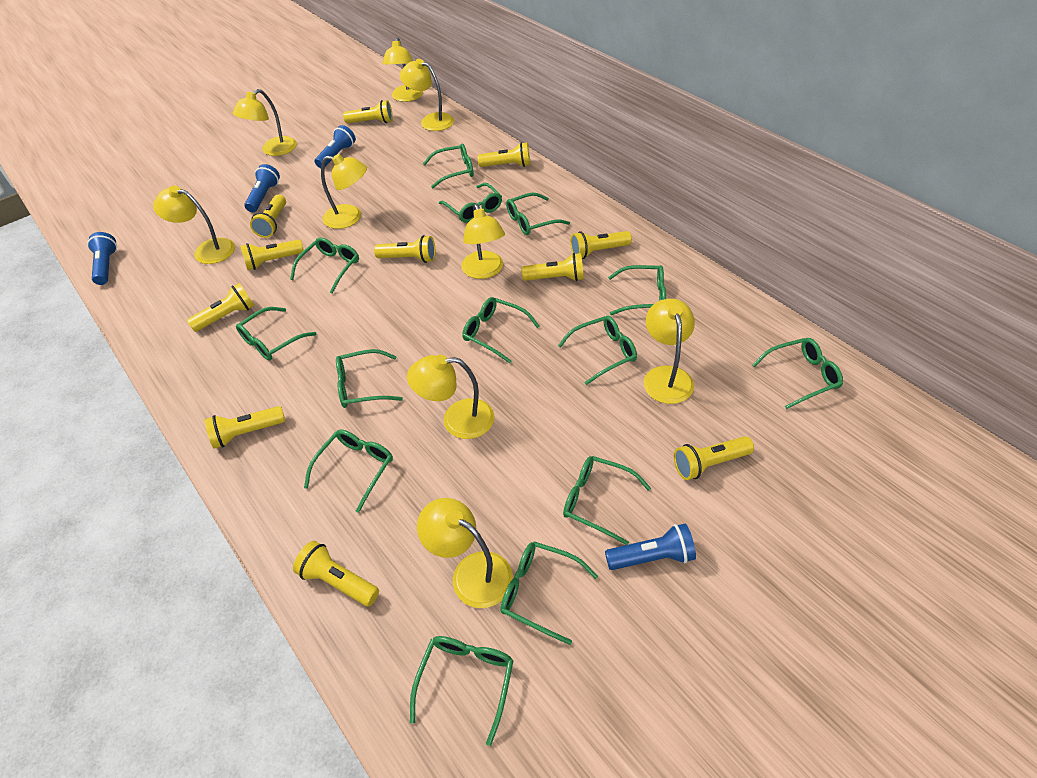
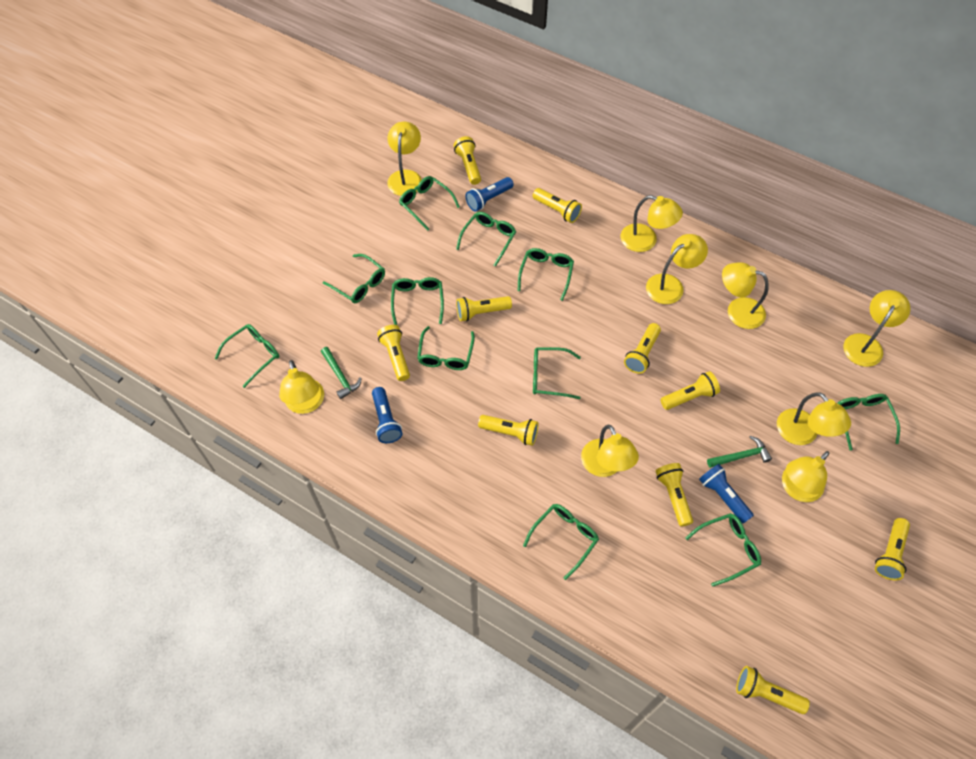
blue flashlight: 4 -> 3
green glasses: 14 -> 11
green hammer: 0 -> 2
yellow flashlight: 11 -> 10

